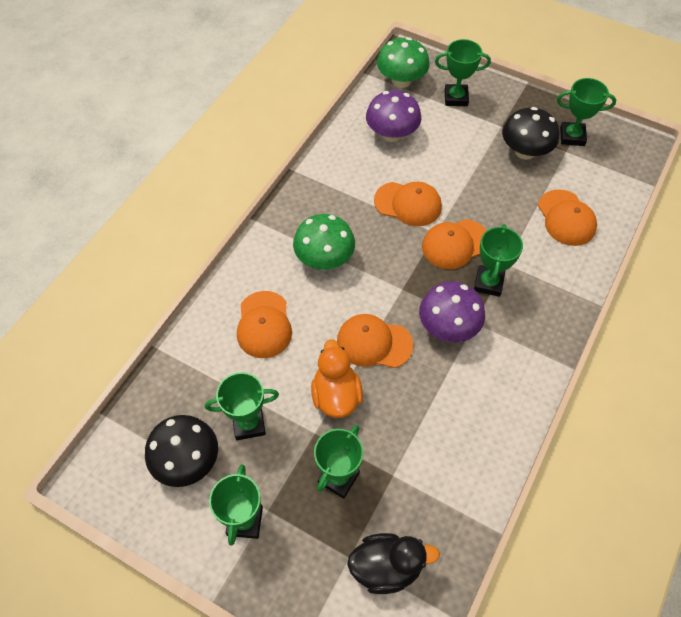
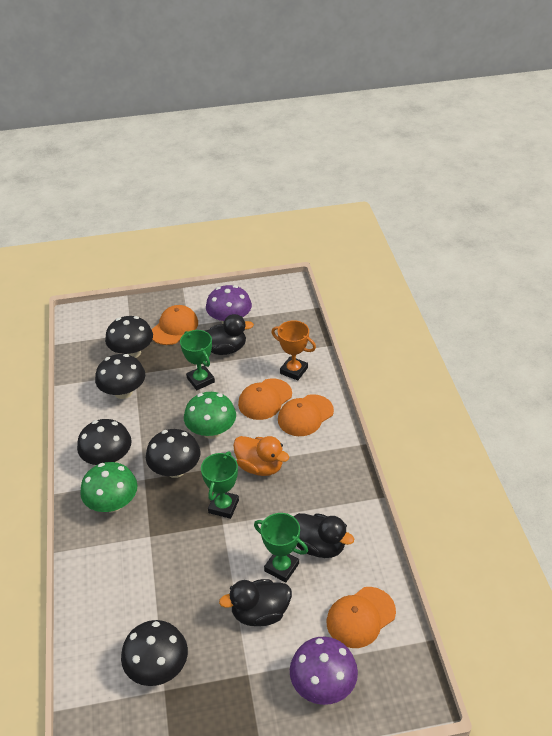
black duck: 1 -> 3
black mushroom: 2 -> 5
green trophy: 6 -> 3
orange cap: 5 -> 4
orange trophy: 0 -> 1

